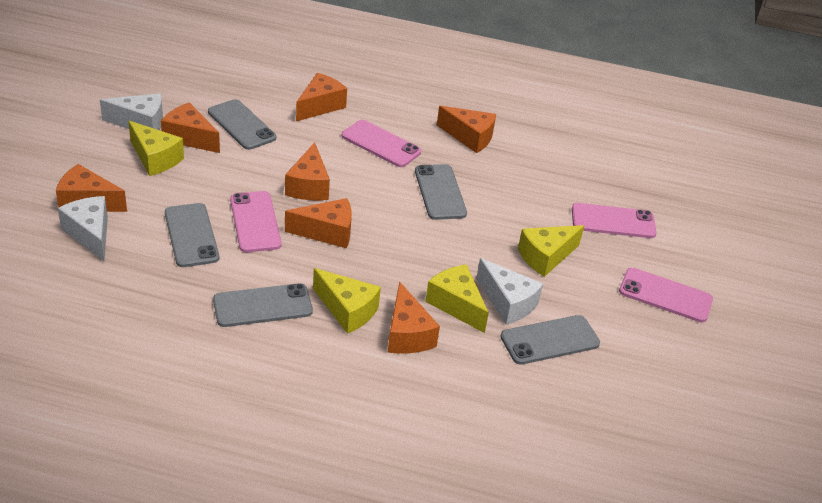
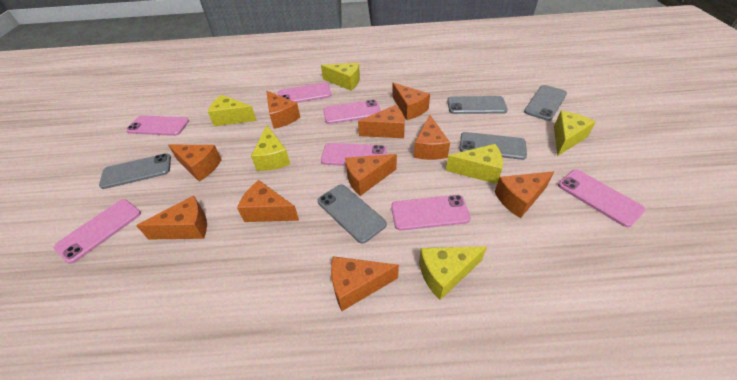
orange cheese: 7 -> 10
pink phone: 4 -> 7
white cheese: 3 -> 0
yellow cheese: 4 -> 6

